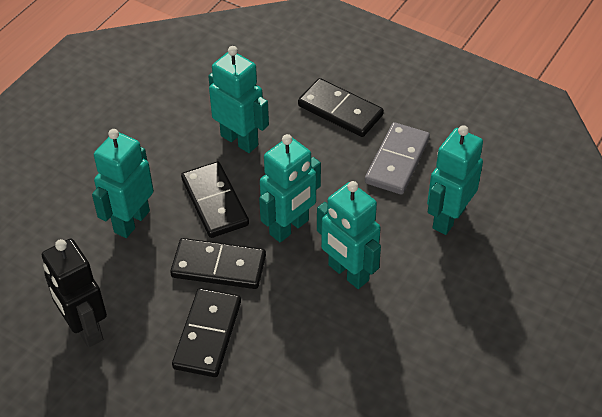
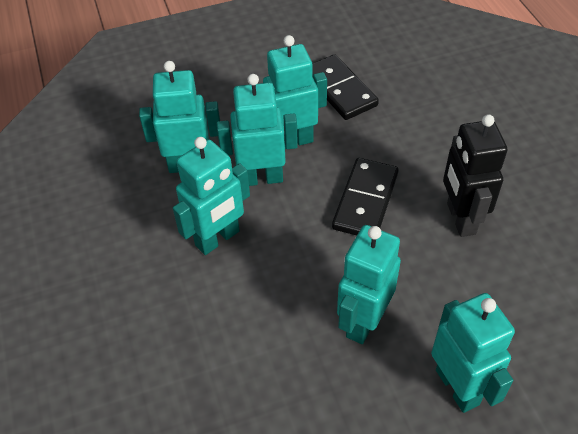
black domino: 4 -> 2
grey domino: 1 -> 0
turquoise robot: 5 -> 6

